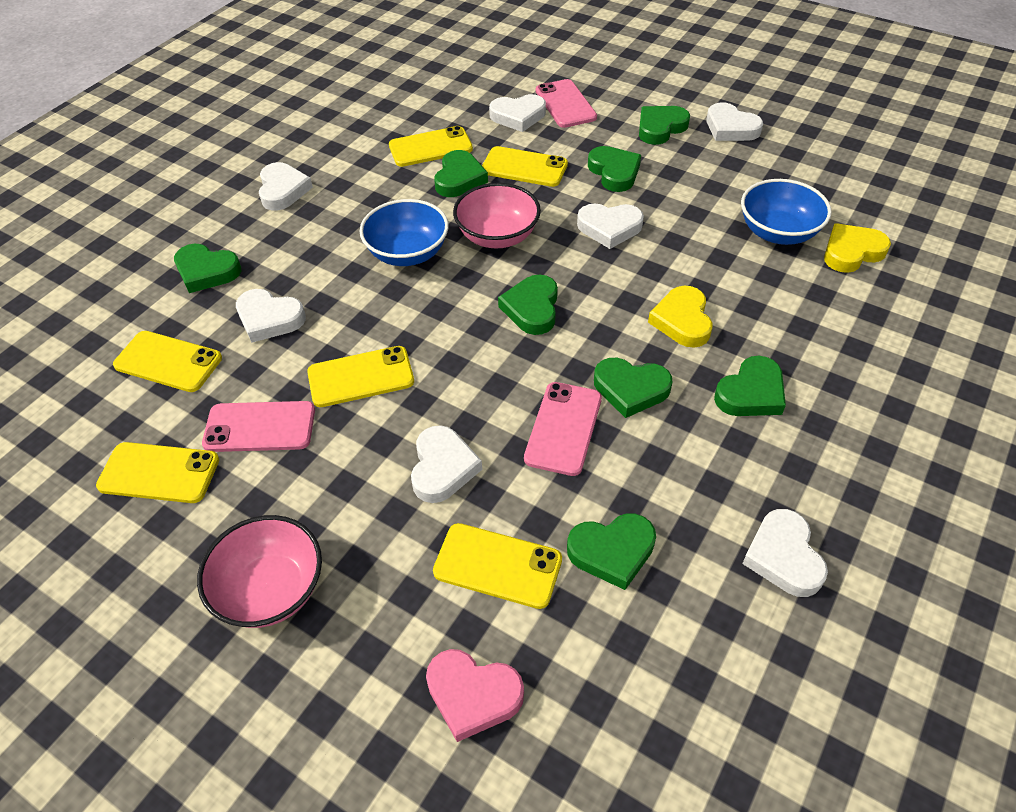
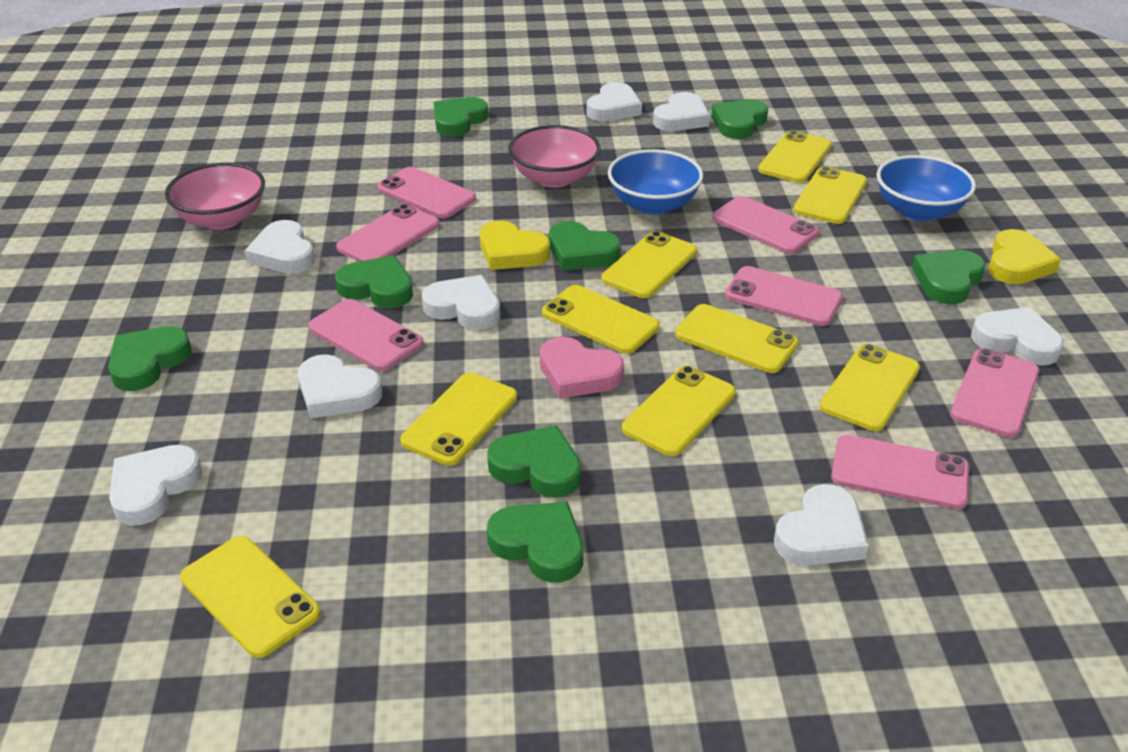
pink phone: 3 -> 7
white heart: 7 -> 8
yellow phone: 6 -> 9

